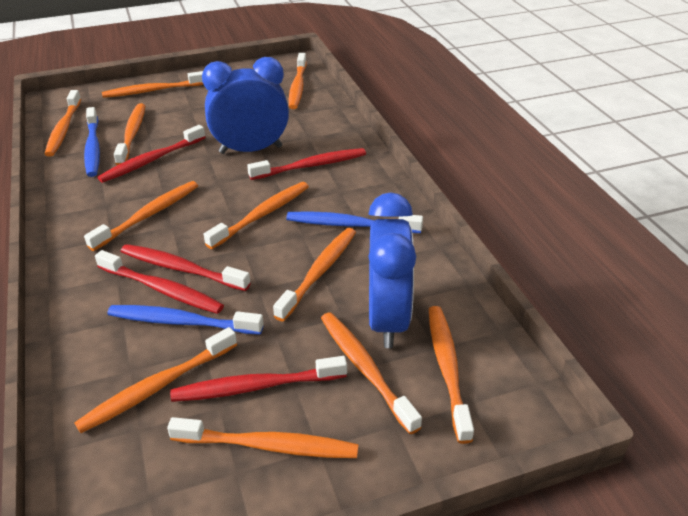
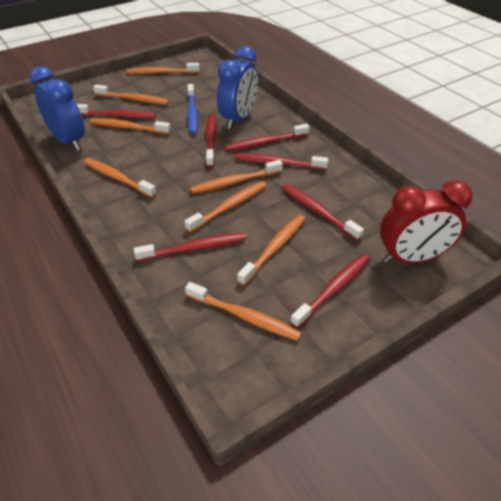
blue toothbrush: 3 -> 1
orange toothbrush: 11 -> 8
red clock: 0 -> 1
red toothbrush: 5 -> 7

